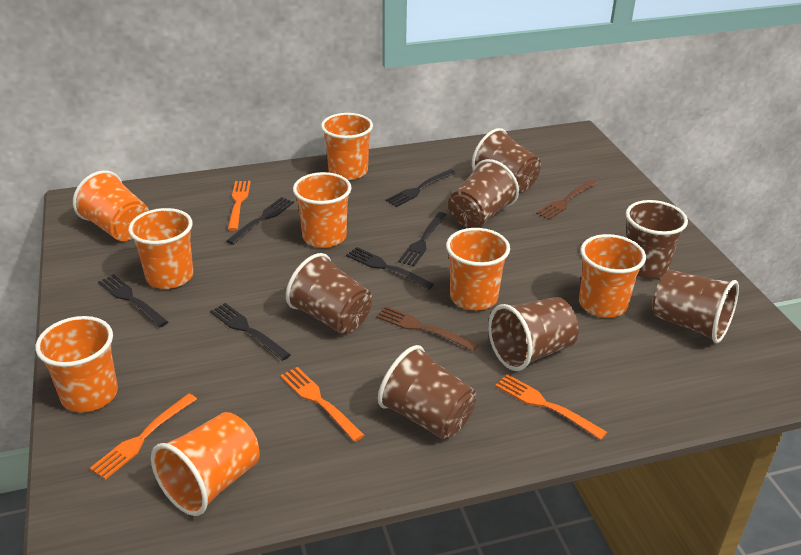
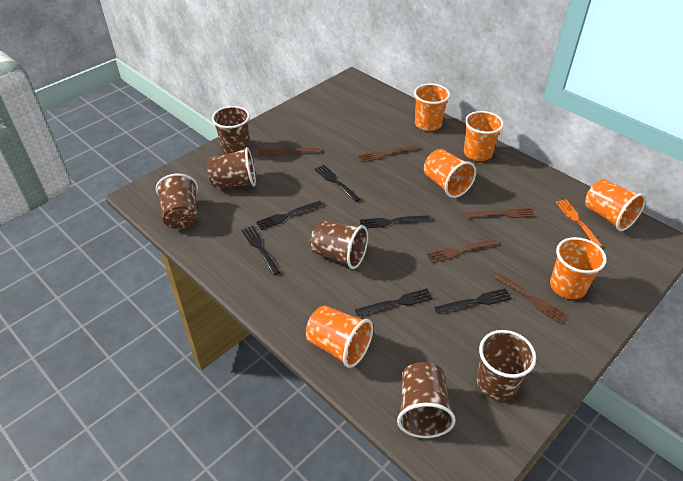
brown cup: 7 -> 6
brown fork: 2 -> 5
orange cup: 8 -> 6
orange fork: 4 -> 1

